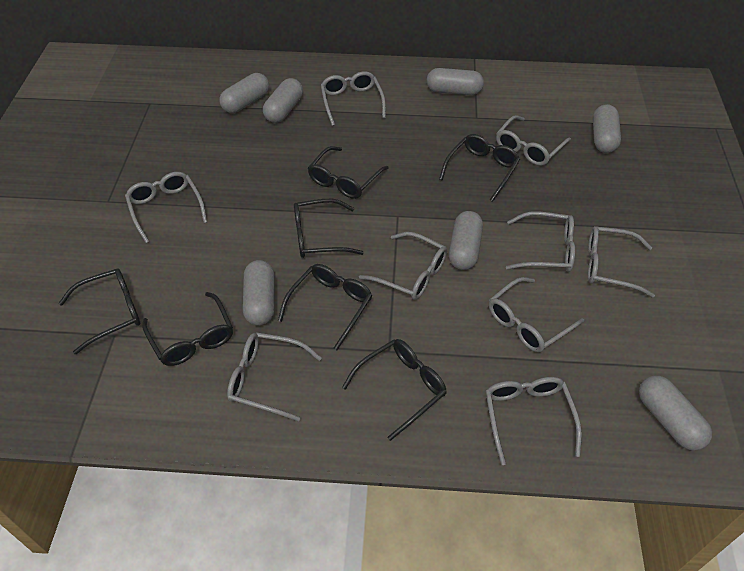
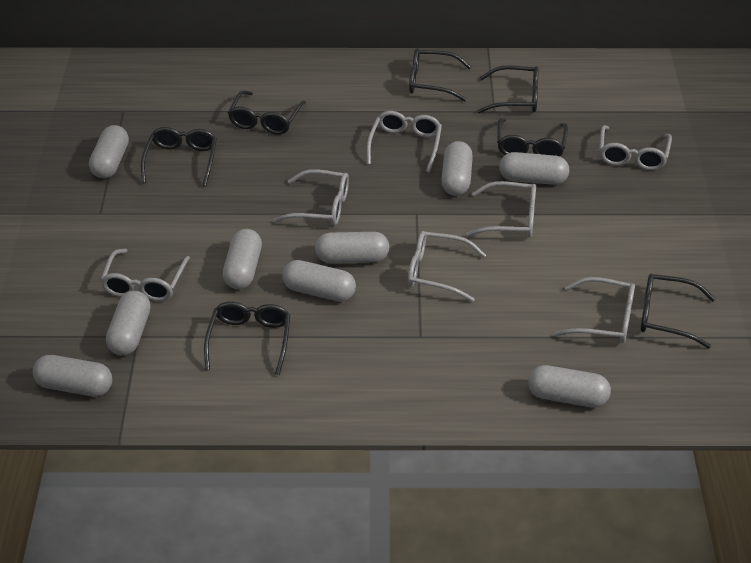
grey capsule: 7 -> 9
grey glasses: 9 -> 7

